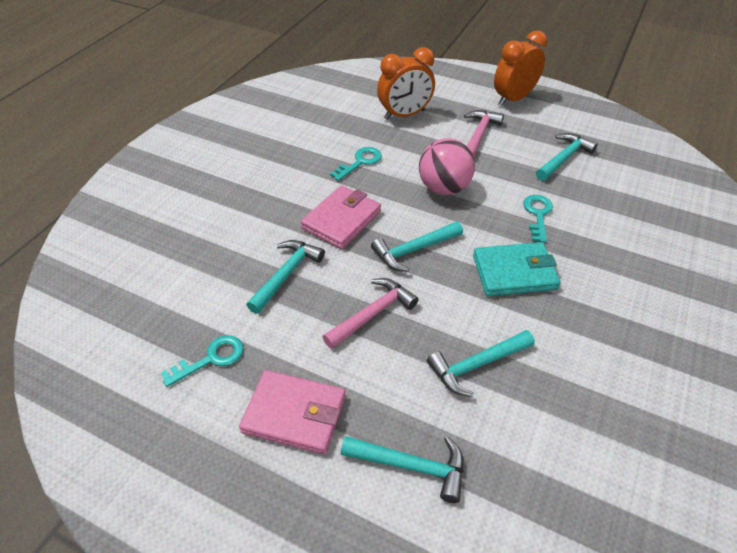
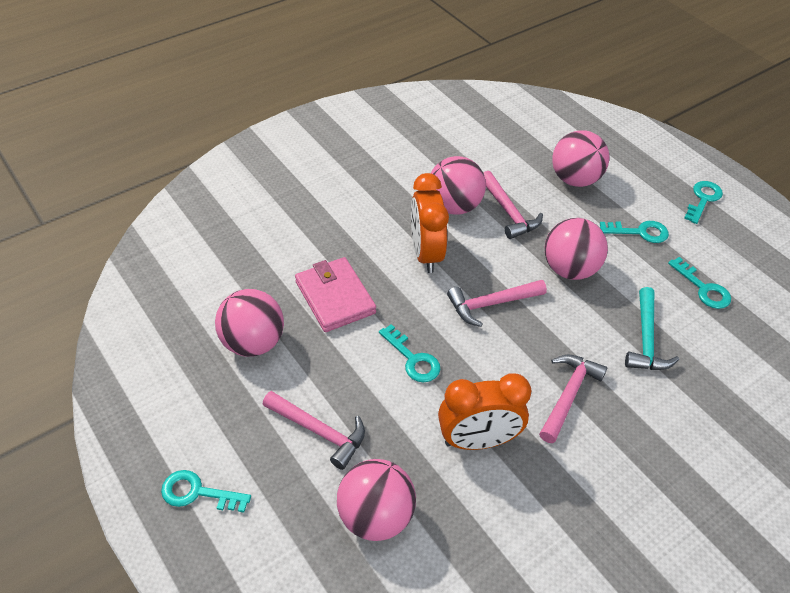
pink ball: 1 -> 5
pink hammer: 2 -> 4
pink wallet: 2 -> 1
turquoise hammer: 5 -> 1
turquoise key: 3 -> 5
turquoise wallet: 1 -> 0

